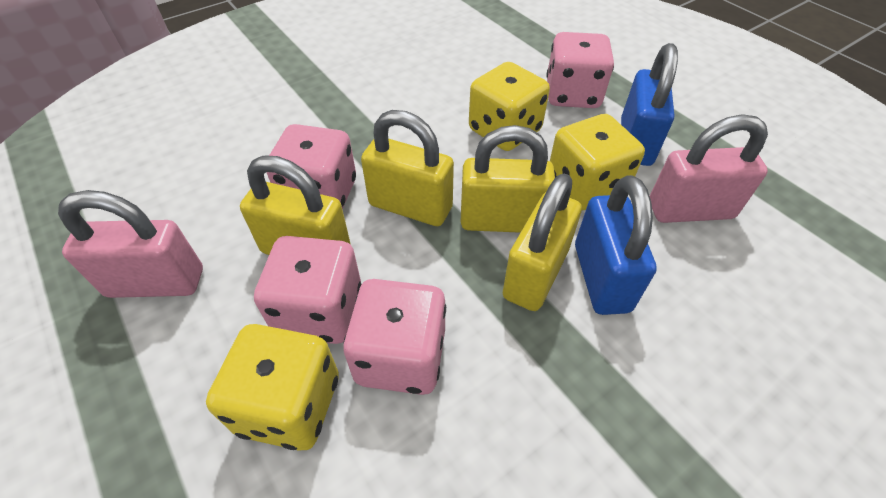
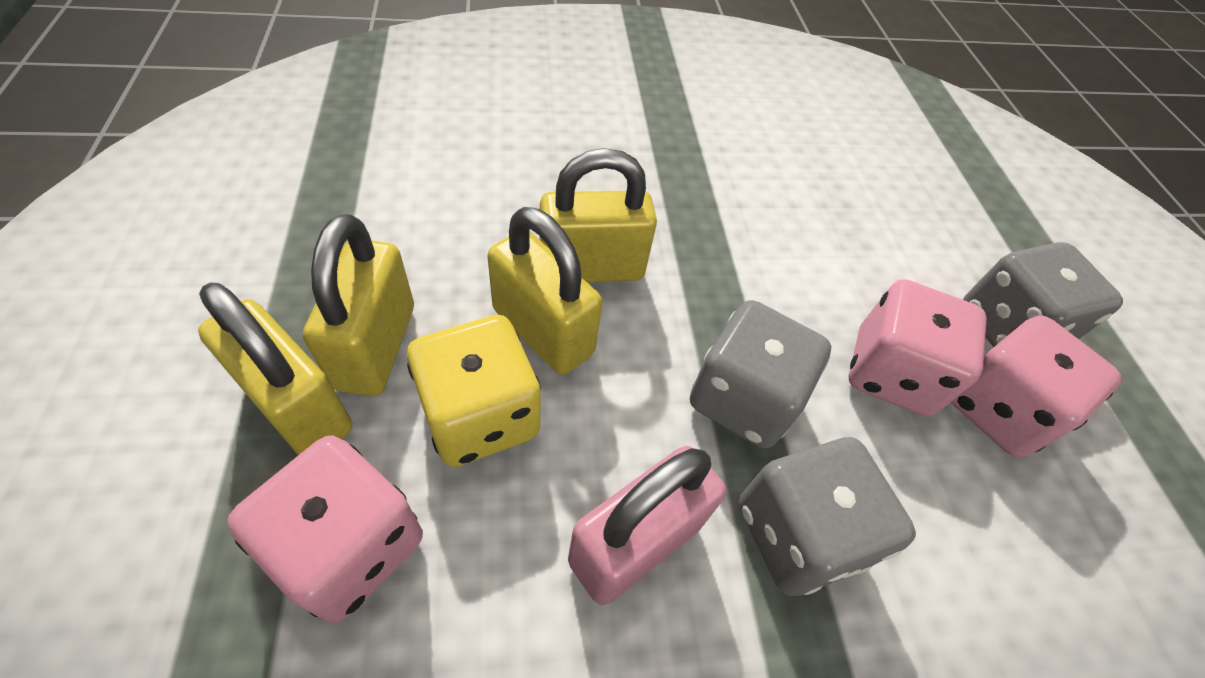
blue padlock: 2 -> 0
grey dice: 0 -> 3
pink dice: 4 -> 3
pink padlock: 2 -> 1
yellow dice: 3 -> 1

